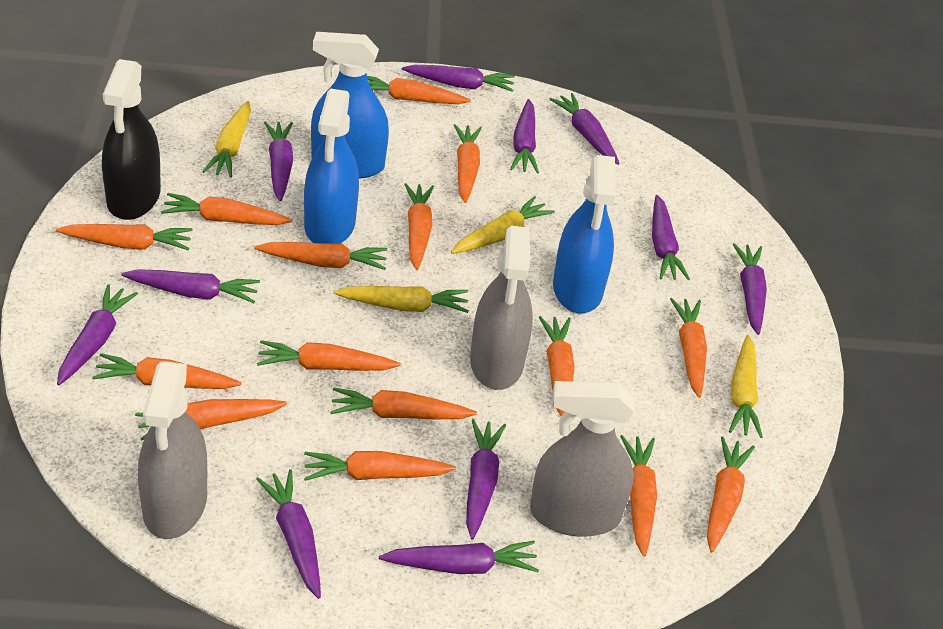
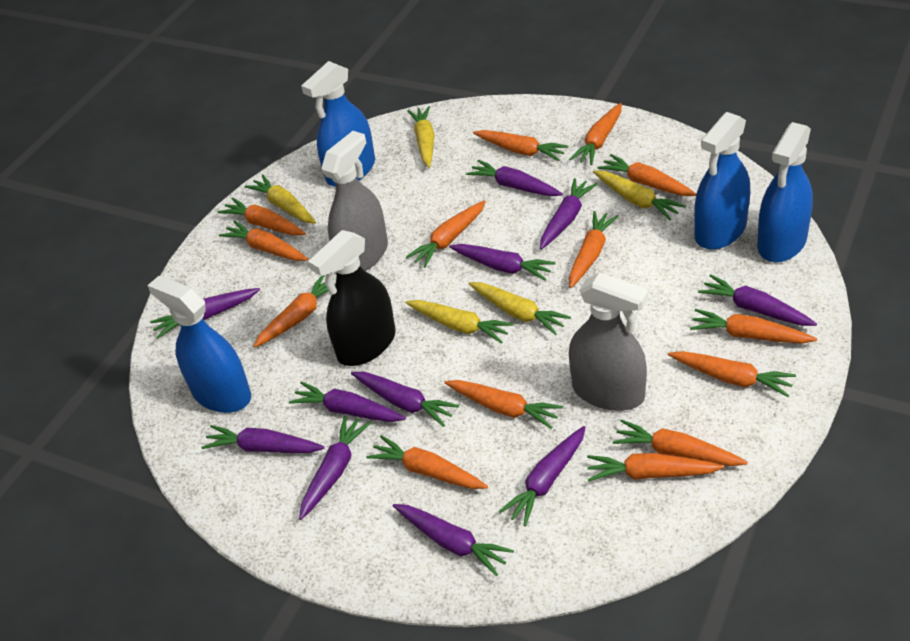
blue spray bottle: 3 -> 4
grey spray bottle: 3 -> 2
orange carrot: 15 -> 14
yellow carrot: 4 -> 5

